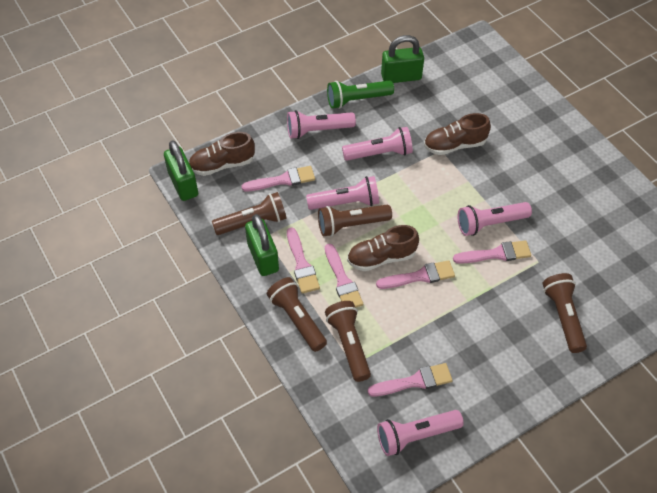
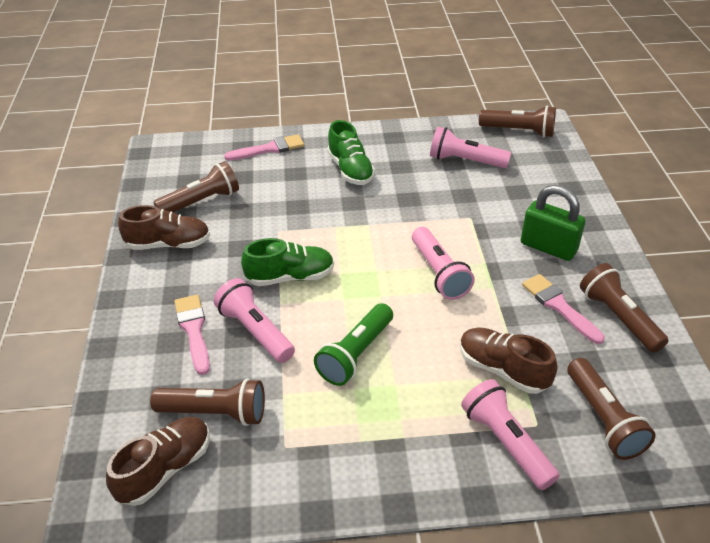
green padlock: 3 -> 1
green shoe: 0 -> 2
pink brush: 6 -> 3
pink flashlight: 5 -> 4

